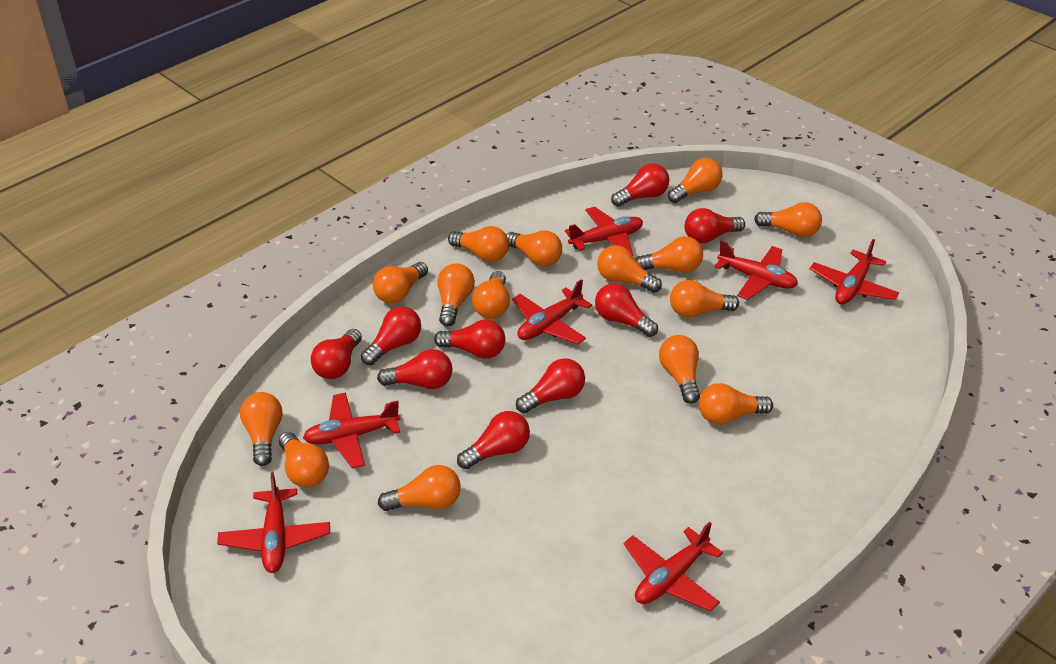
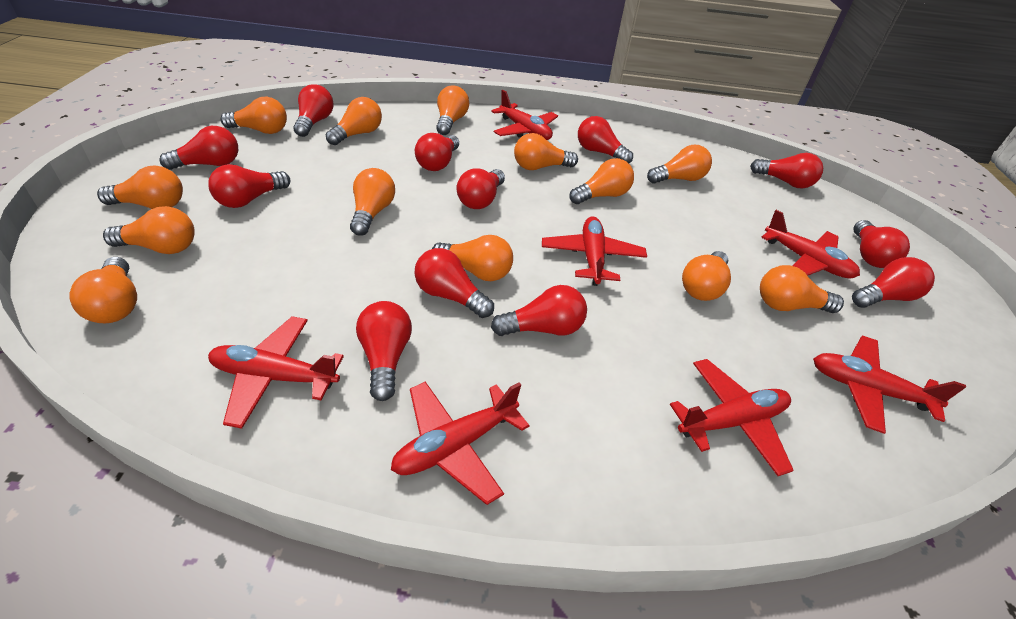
orange light bulb: 15 -> 13
red light bulb: 9 -> 12

